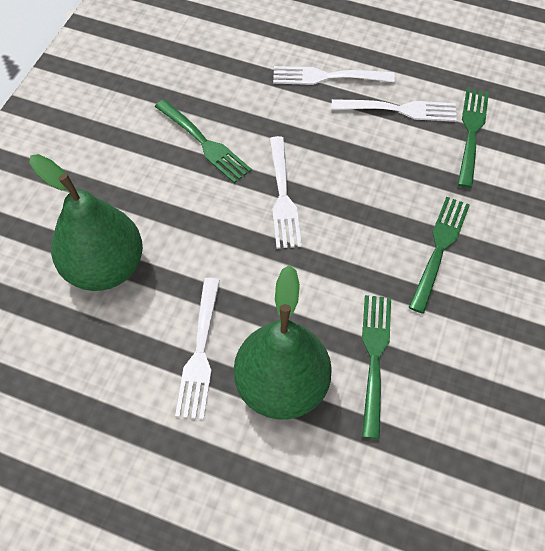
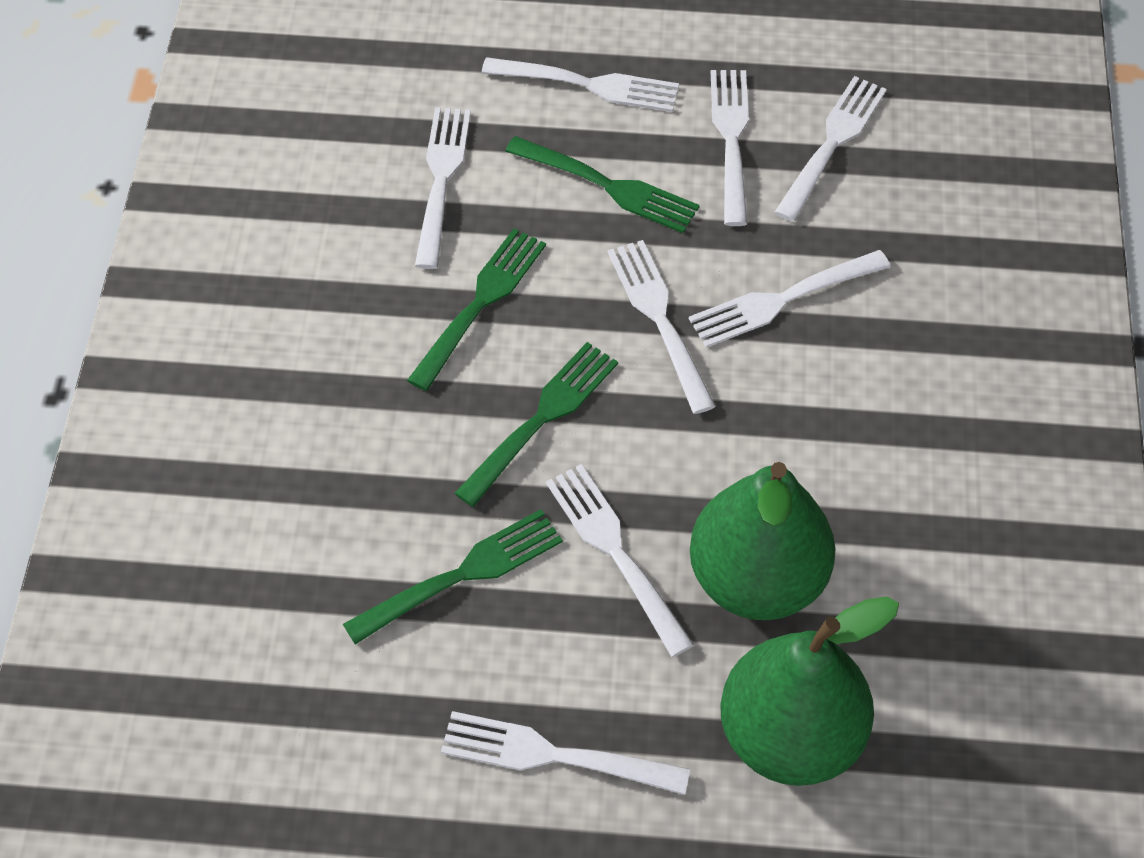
white fork: 4 -> 8

